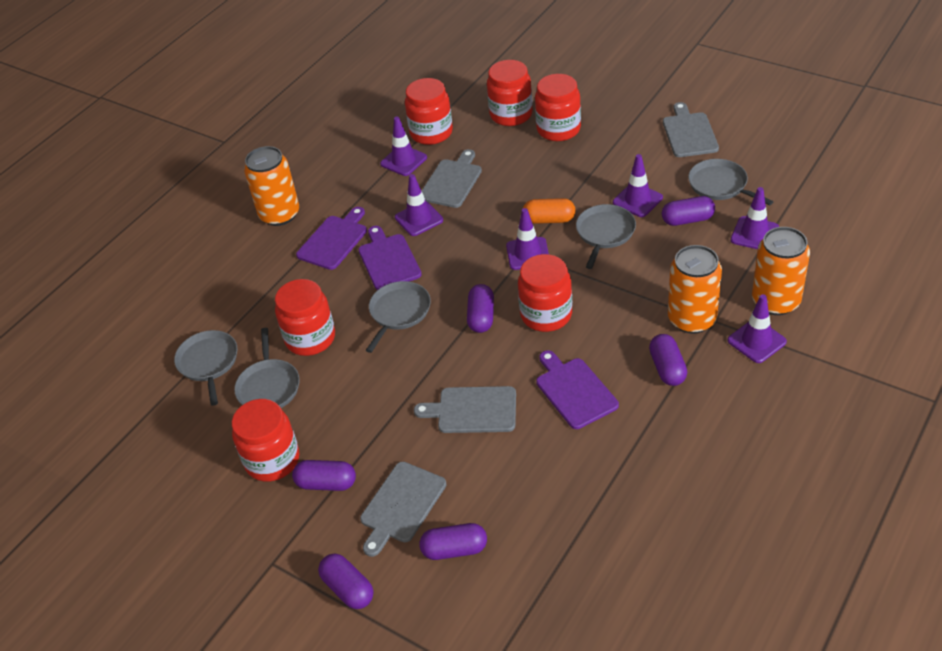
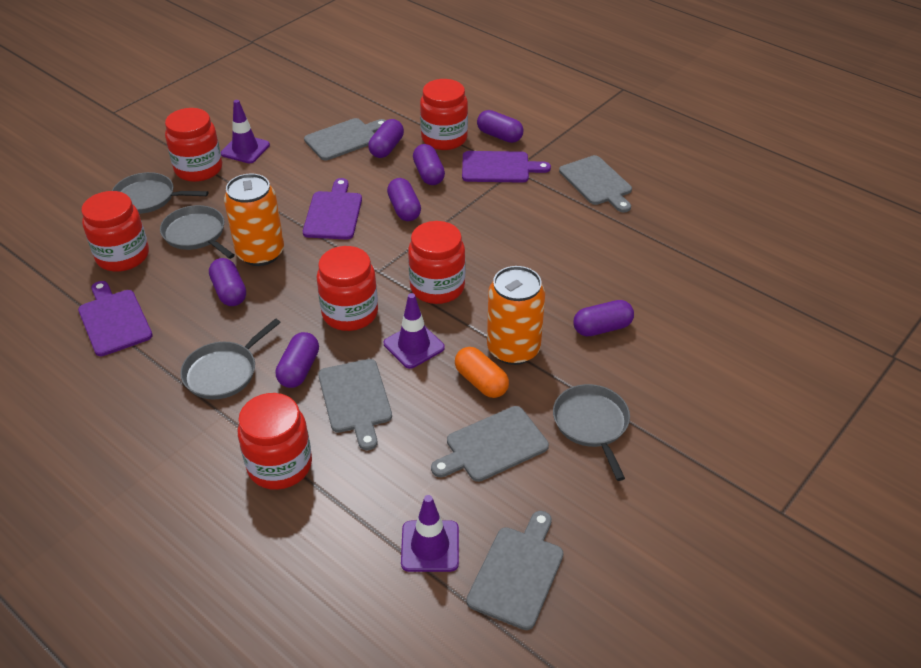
grey cutting board: 4 -> 5
grey pan: 5 -> 4
orange can: 3 -> 2
purple capsule: 6 -> 7
purple traffic cone: 6 -> 3

